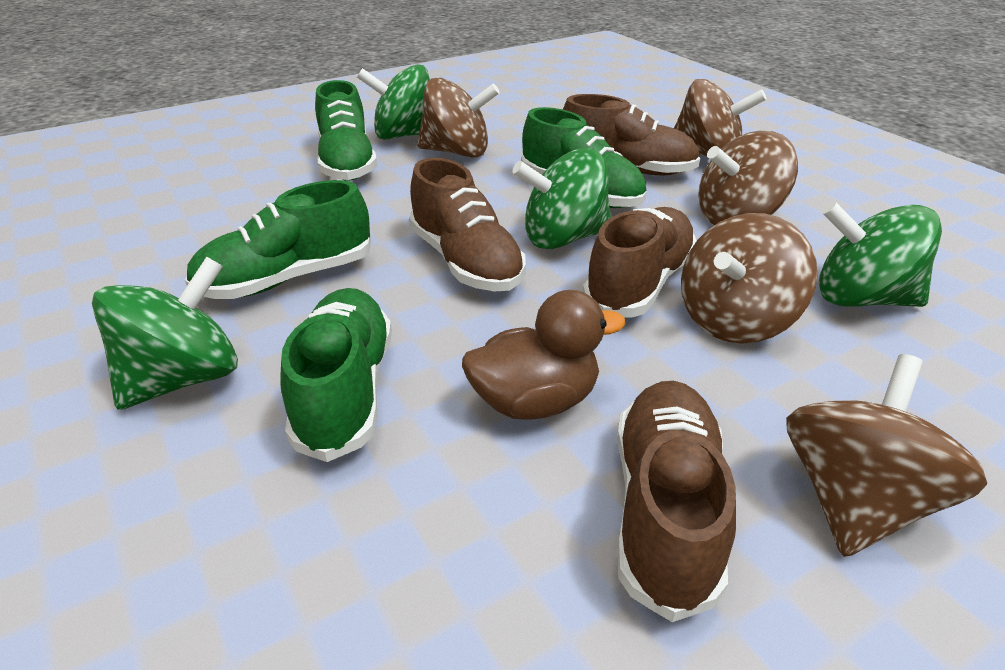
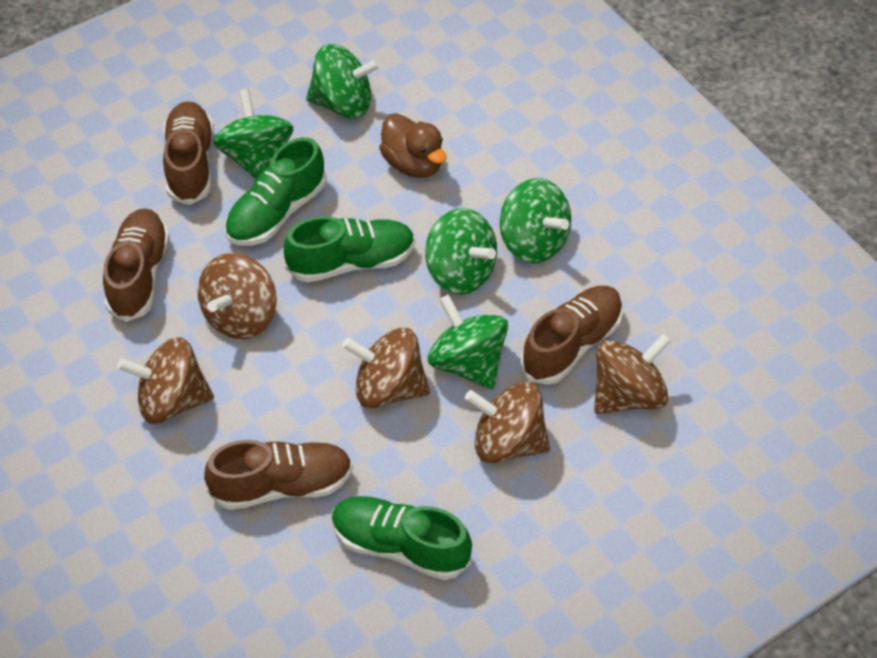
green shoe: 4 -> 3
green spinning top: 4 -> 5

